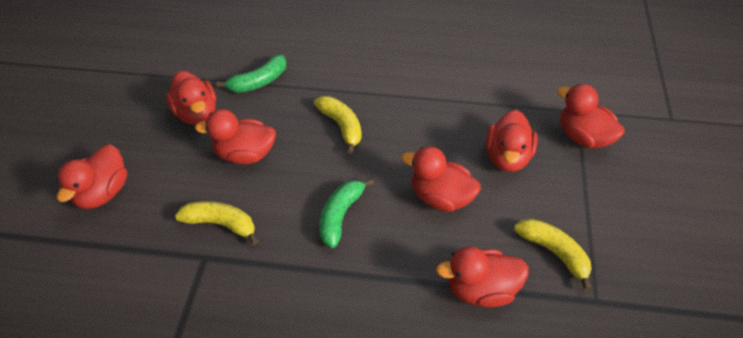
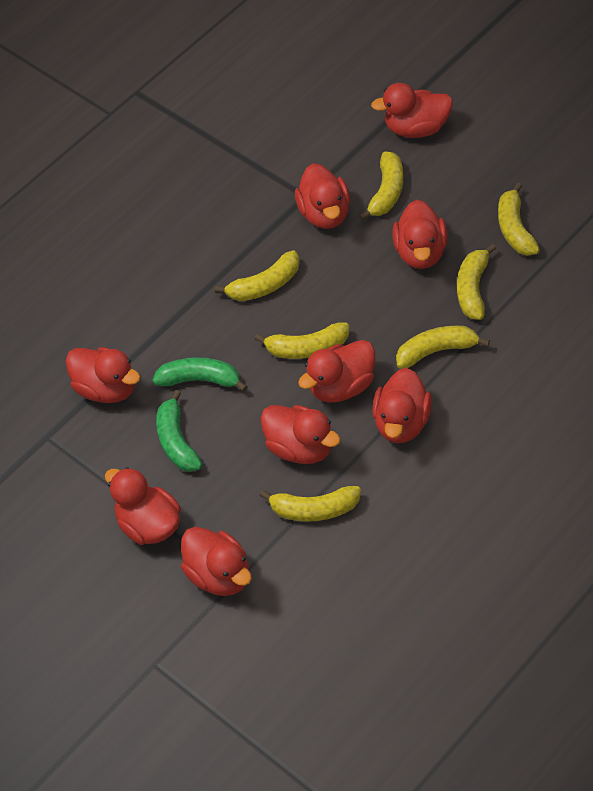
red duck: 7 -> 9
yellow banana: 3 -> 7

